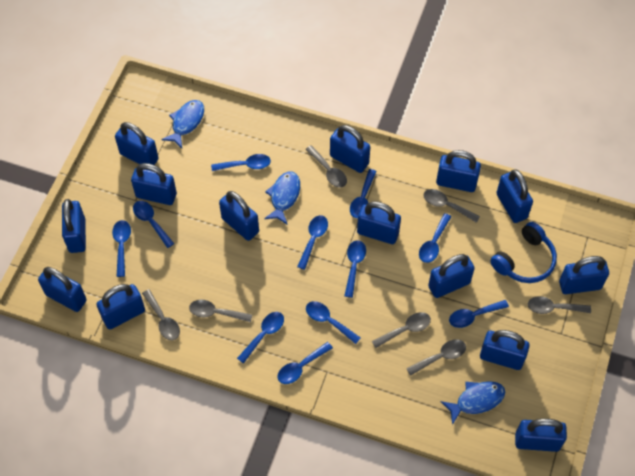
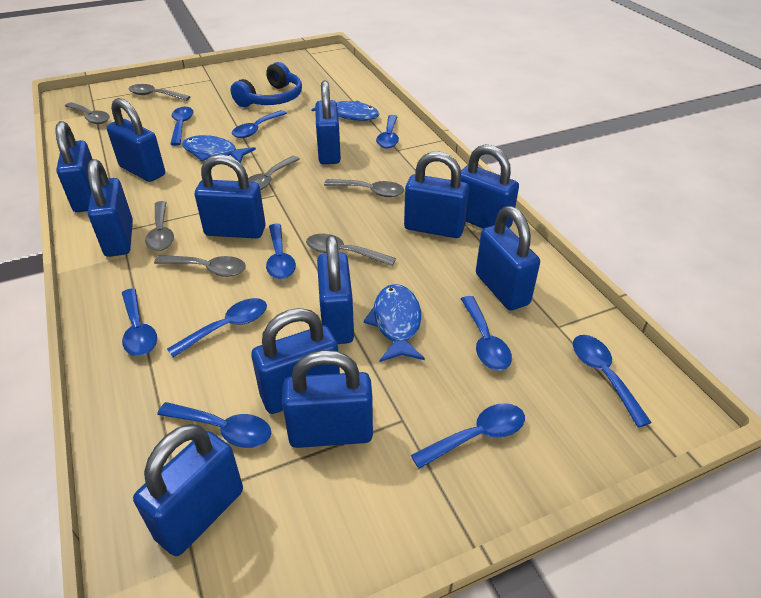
blue padlock: 14 -> 12
blue spoon: 11 -> 10

